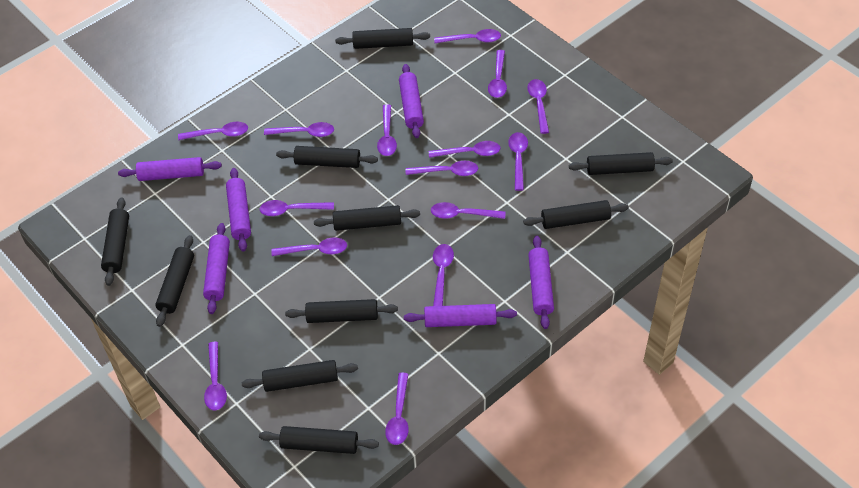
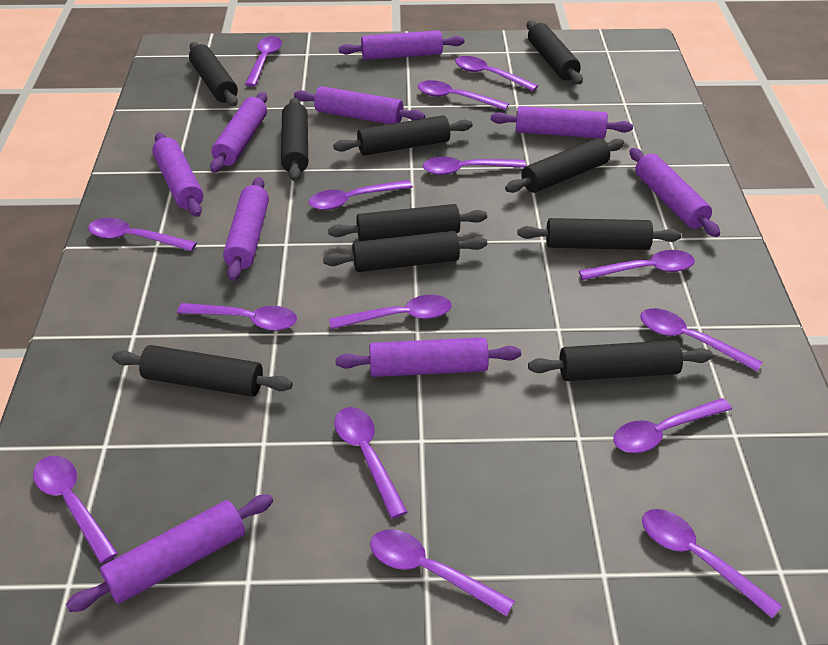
purple rolling pin: 6 -> 9

